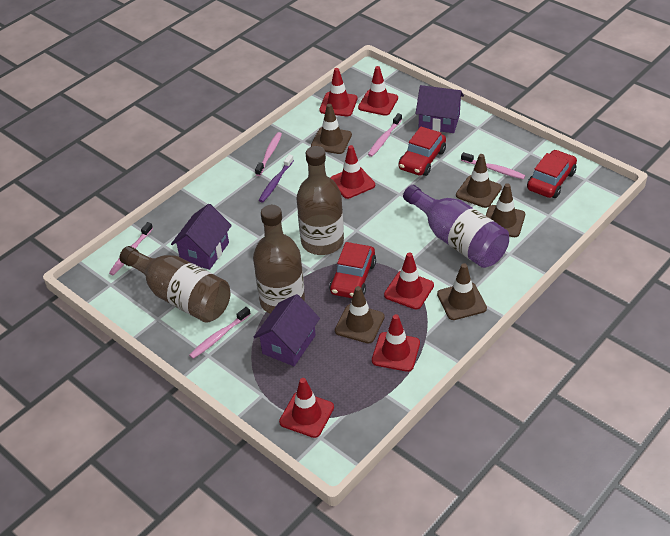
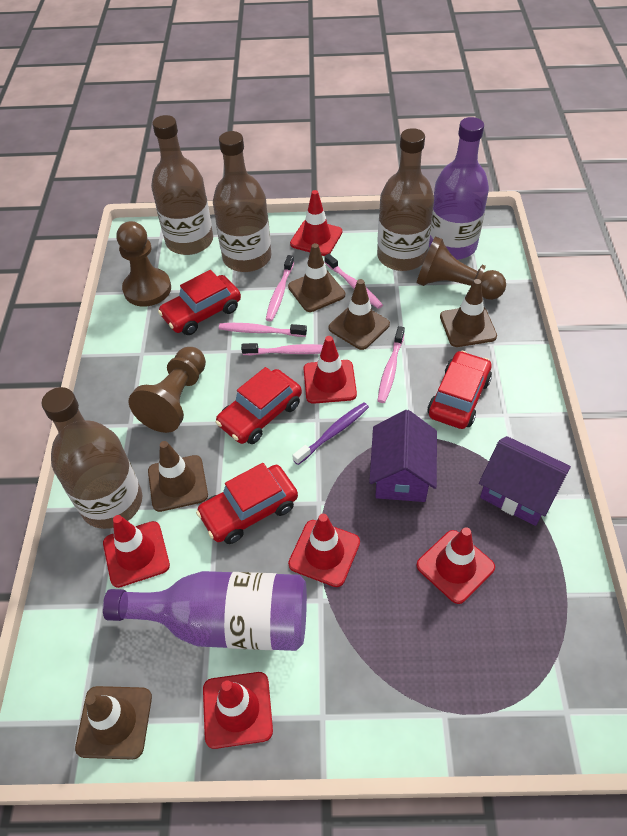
brown bottle: 3 -> 4
brown pawn: 0 -> 3
purple bottle: 1 -> 2
purple house: 3 -> 2
red car: 3 -> 4

